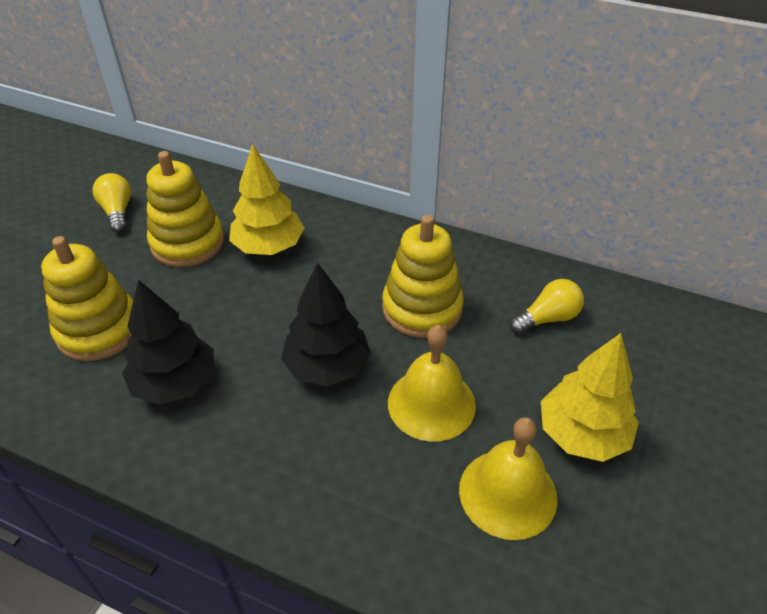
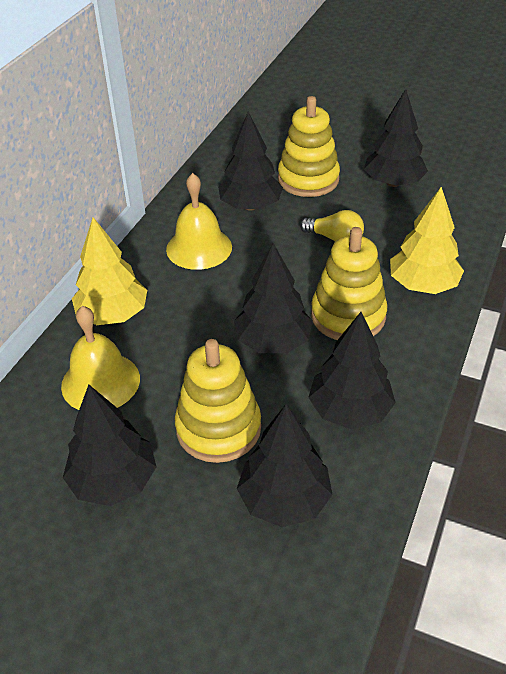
black tree: 2 -> 6
yellow light bulb: 2 -> 1

